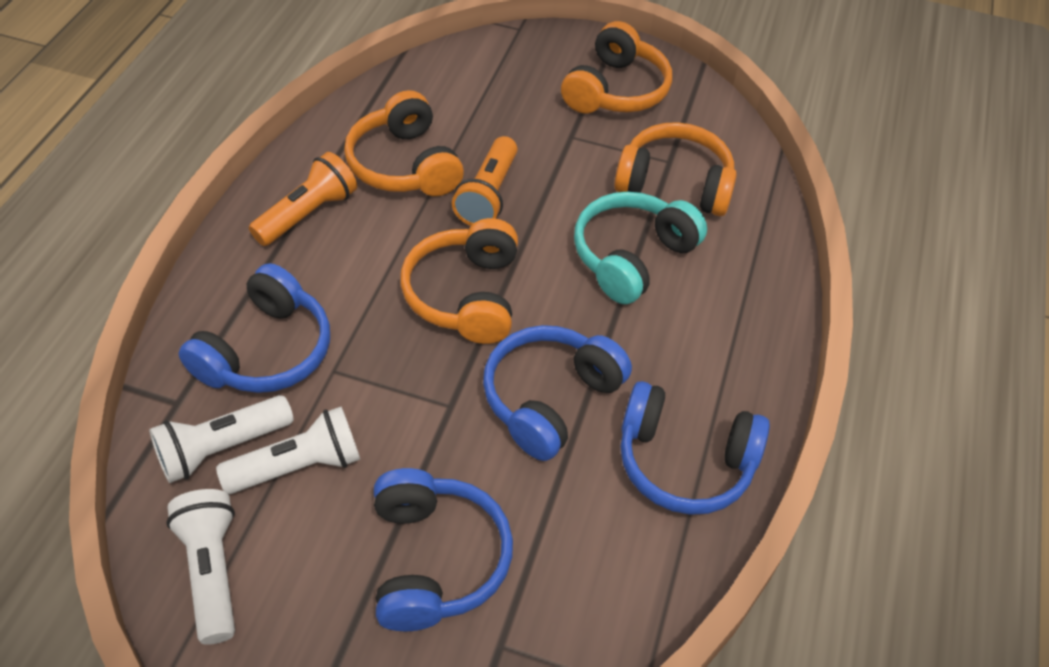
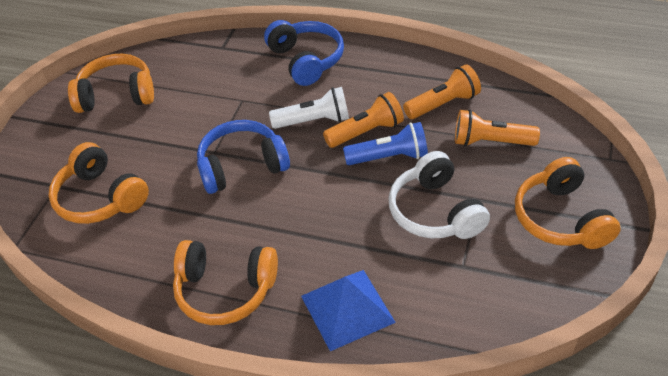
blue flashlight: 0 -> 1
blue headphones: 4 -> 2
blue pyramid: 0 -> 1
orange flashlight: 2 -> 3
turquoise headphones: 1 -> 0
white flashlight: 3 -> 1
white headphones: 0 -> 1

